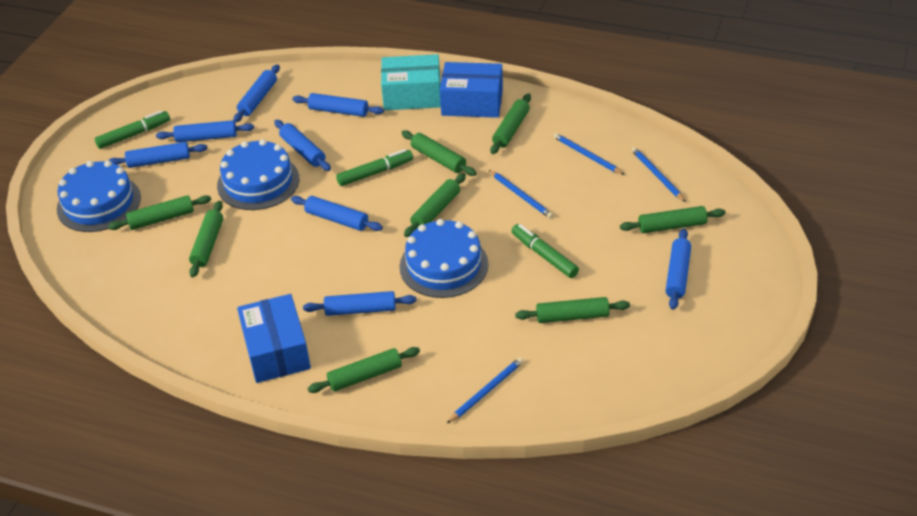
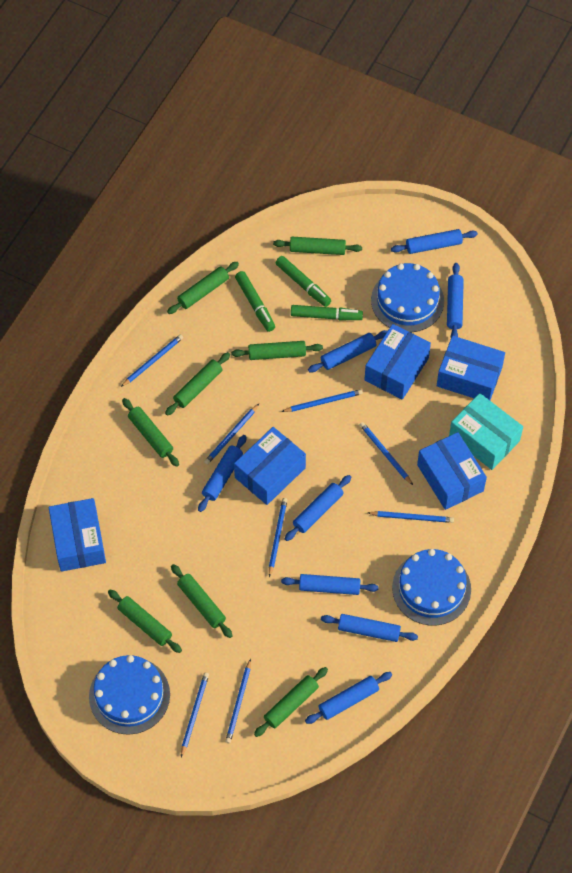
blue box: 2 -> 5
blue pencil: 4 -> 8

